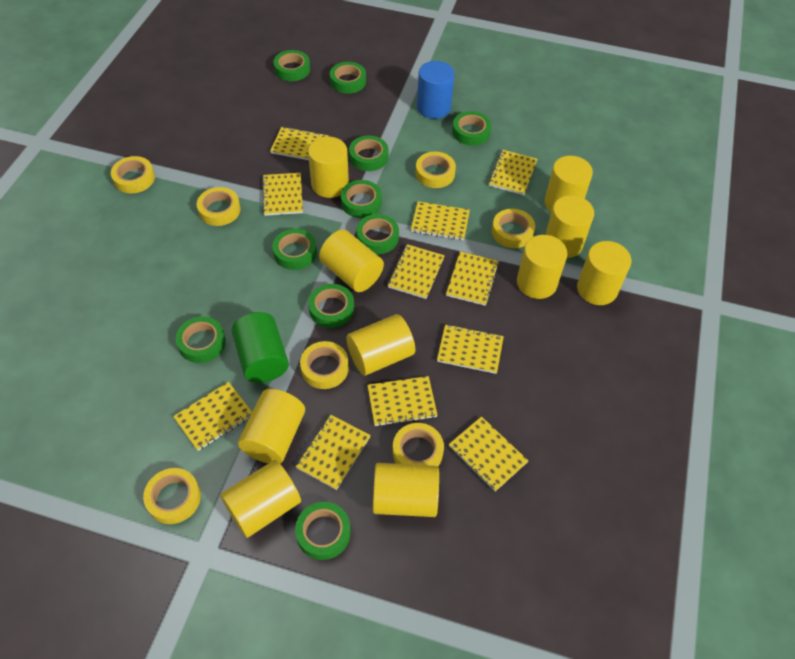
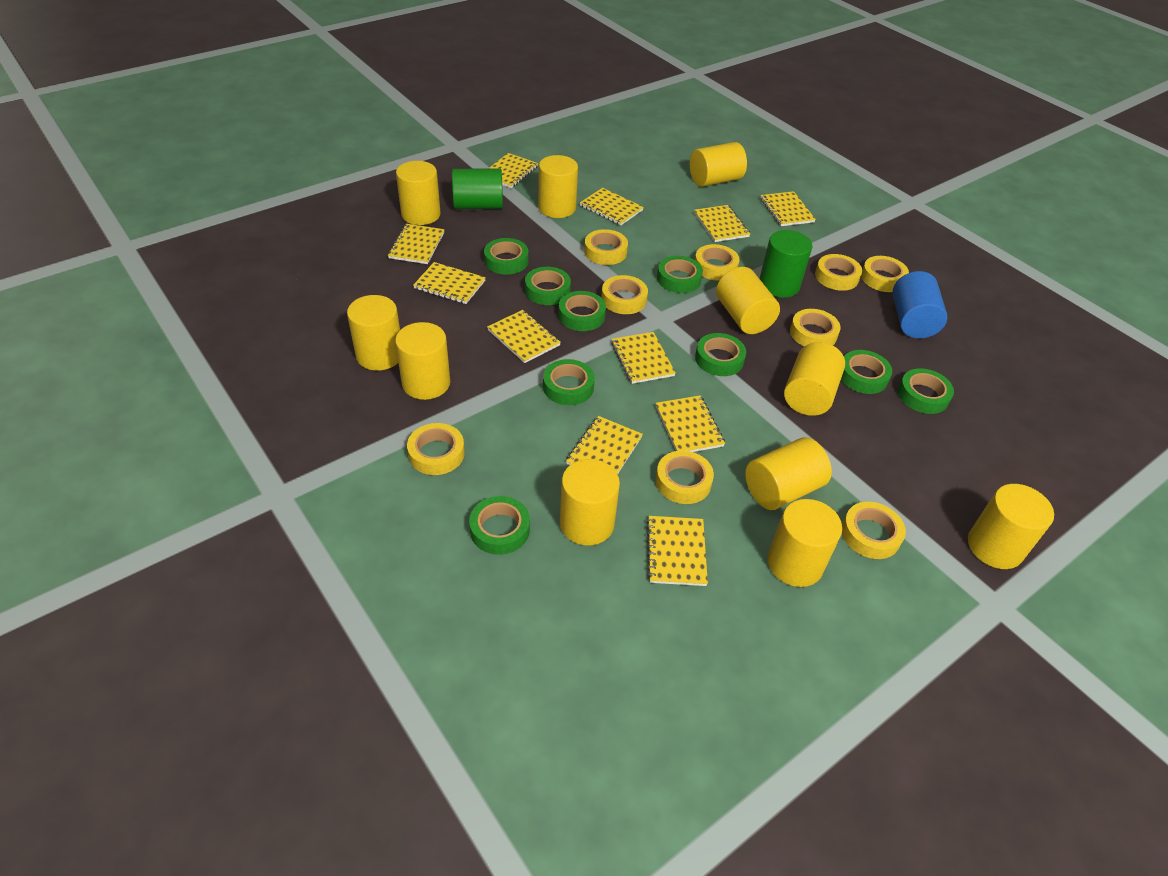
green cylinder: 1 -> 2
green tape: 10 -> 9
yellow cylinder: 10 -> 11
yellow tape: 7 -> 9

